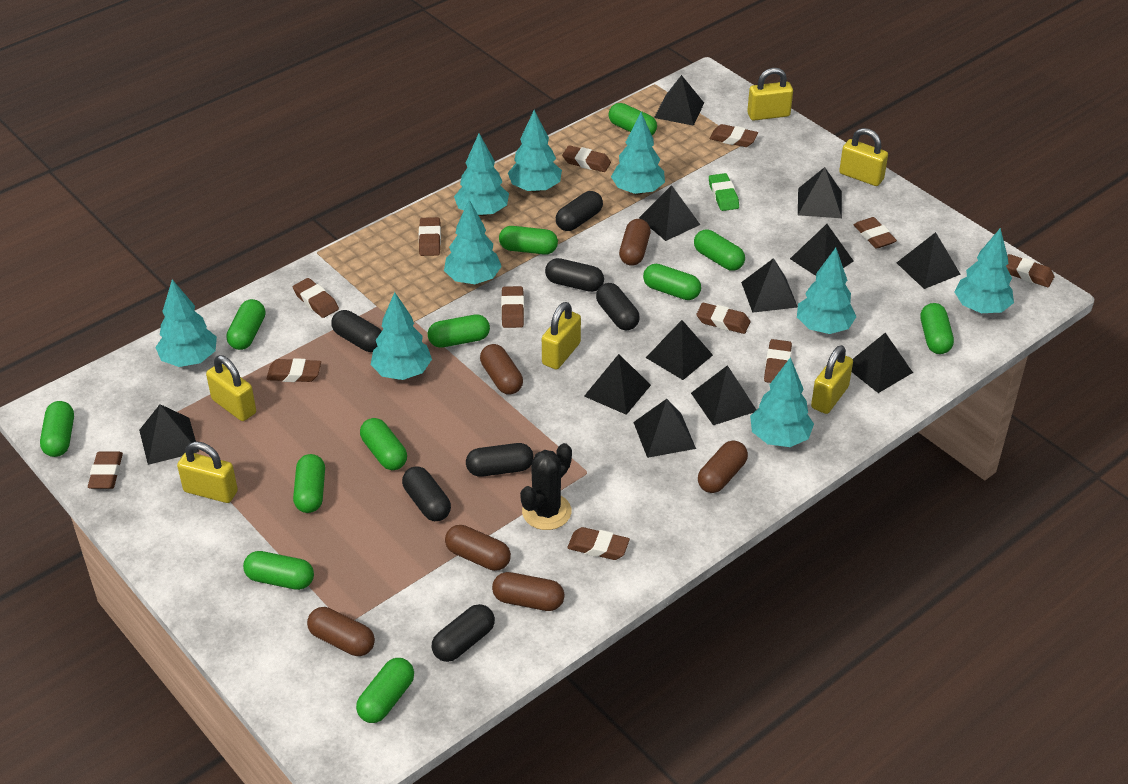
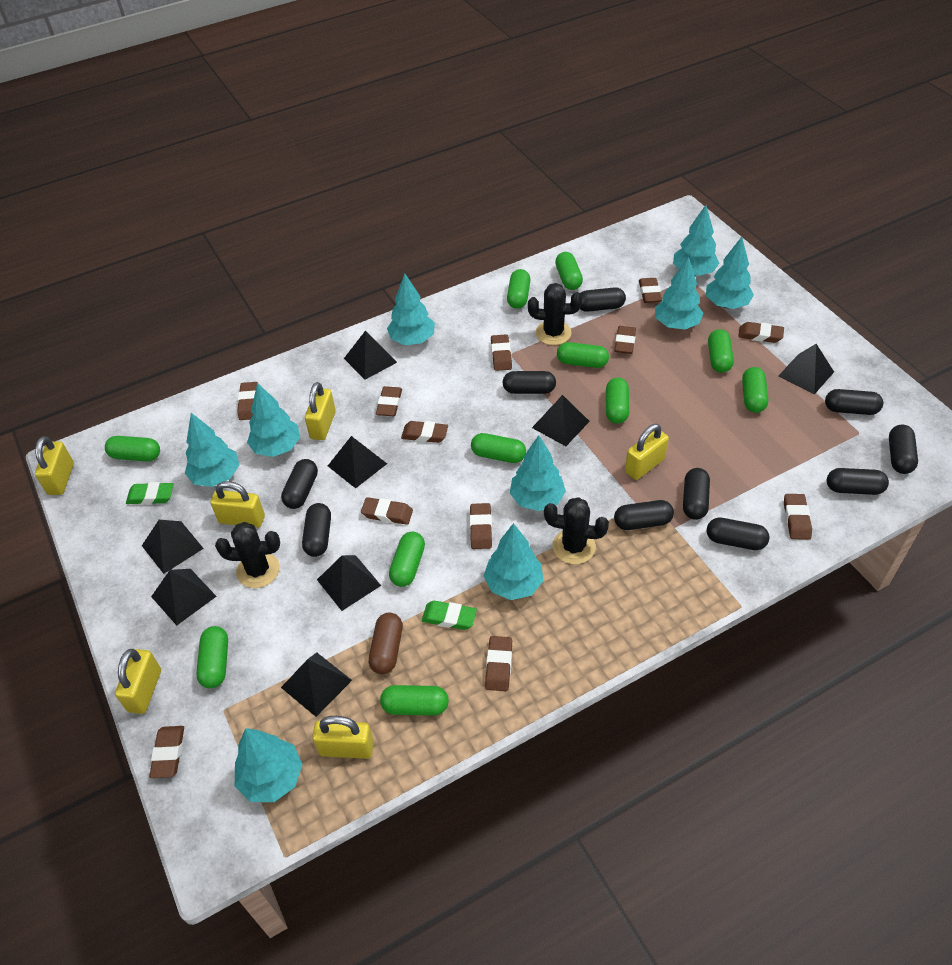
black cactus: 1 -> 3
black capsule: 7 -> 10
black pyramid: 12 -> 8
brown capsule: 6 -> 1
green capsule: 12 -> 11
green eraser: 1 -> 2

